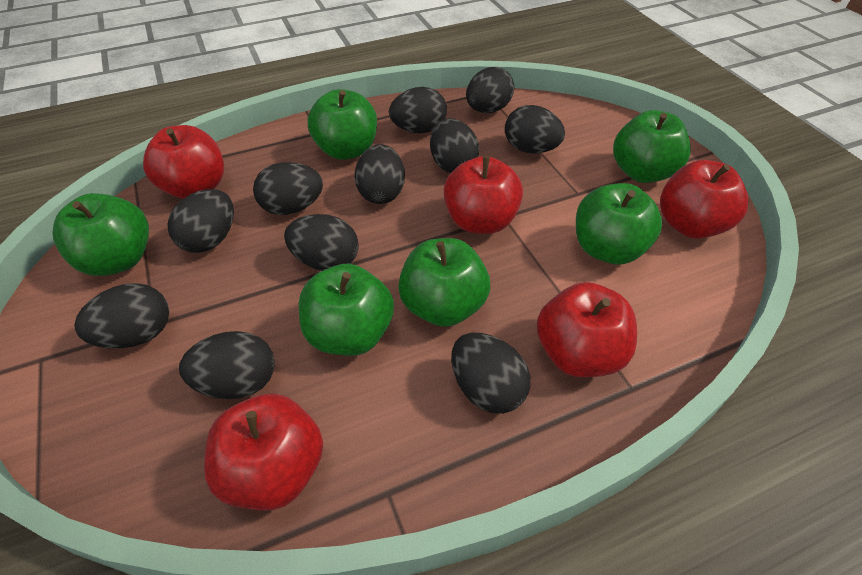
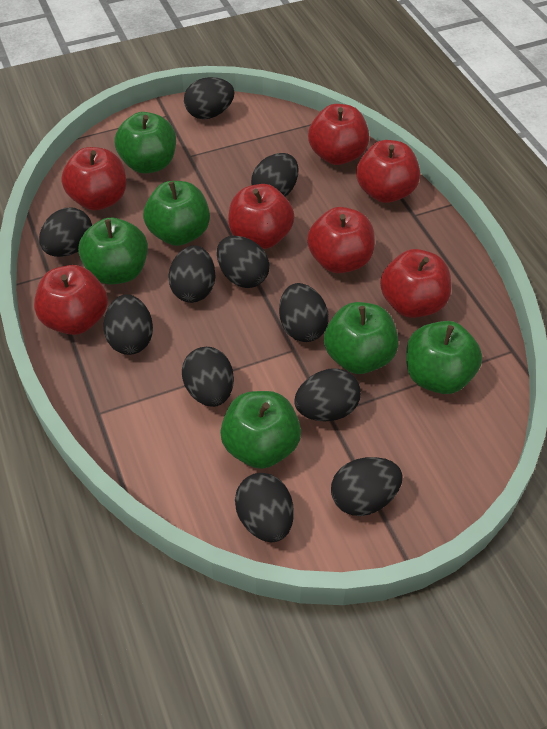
red apple: 5 -> 7

